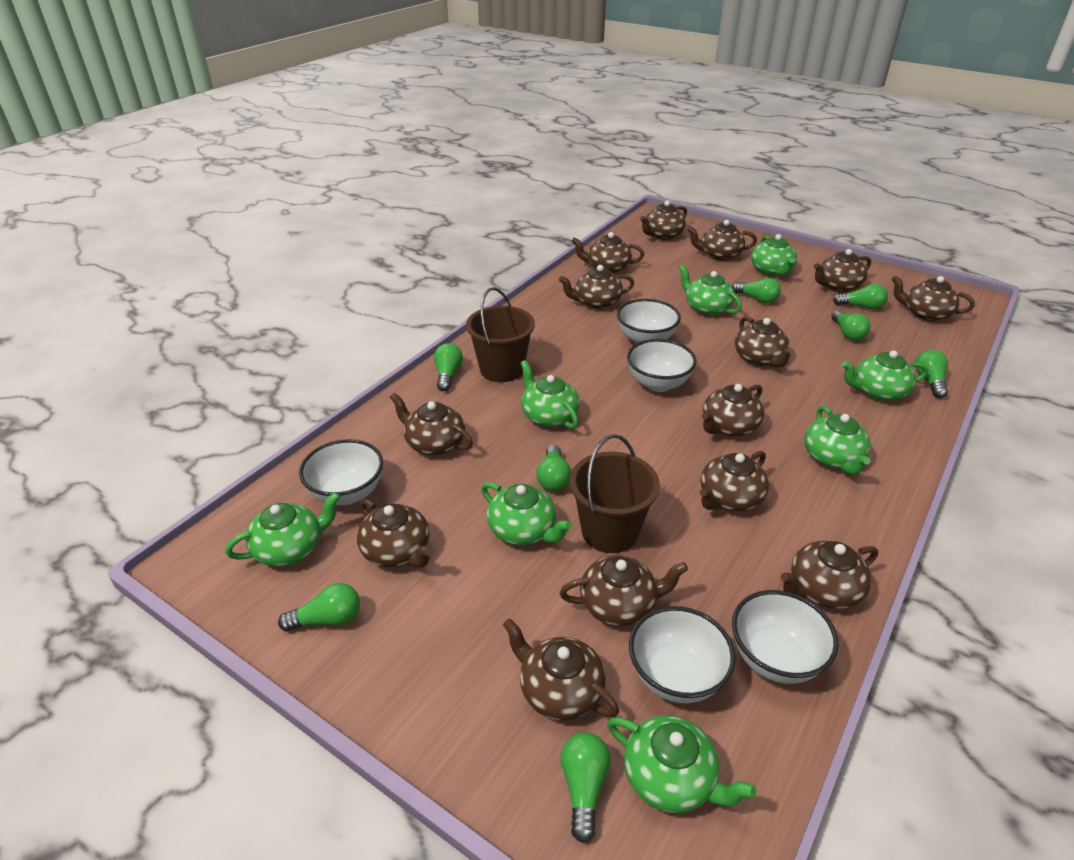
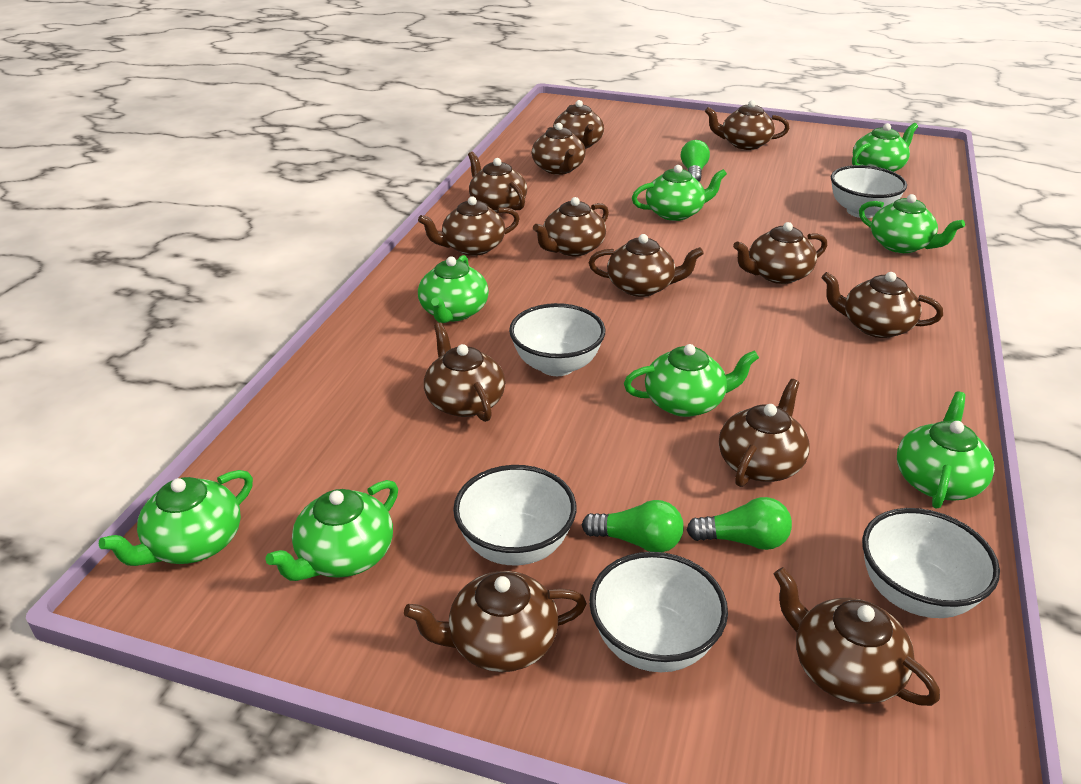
brown bucket: 2 -> 0
brown teapot: 14 -> 13
green light bulb: 8 -> 3

